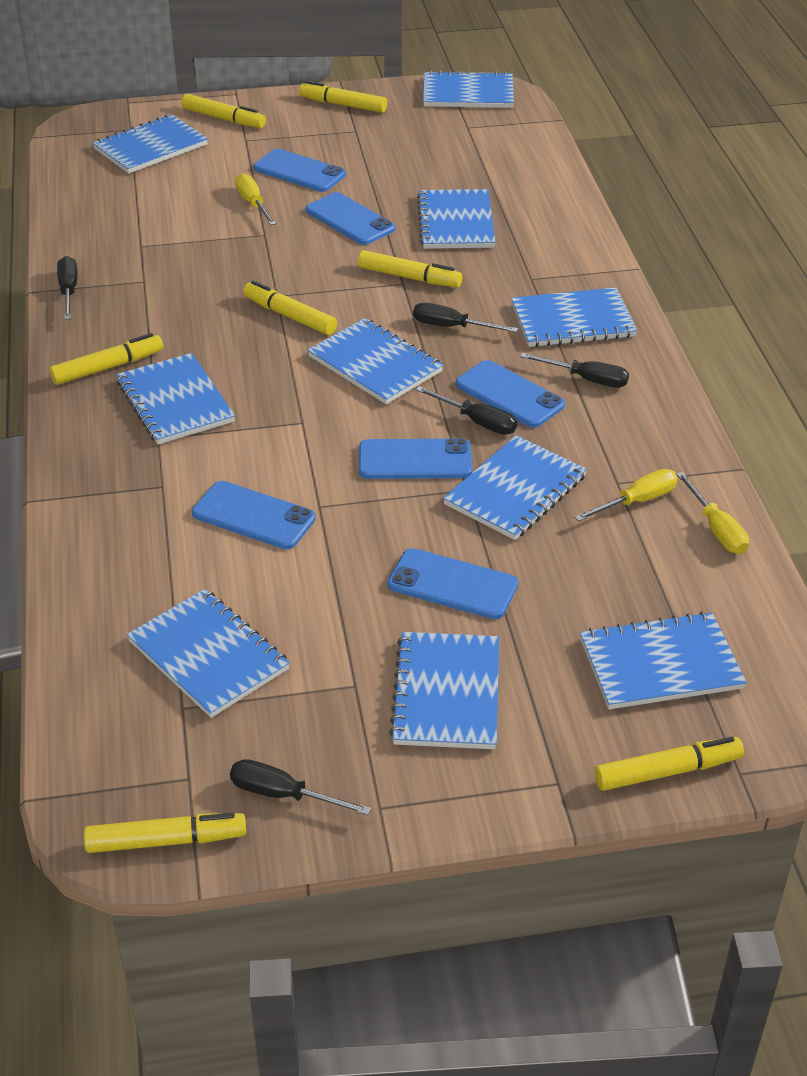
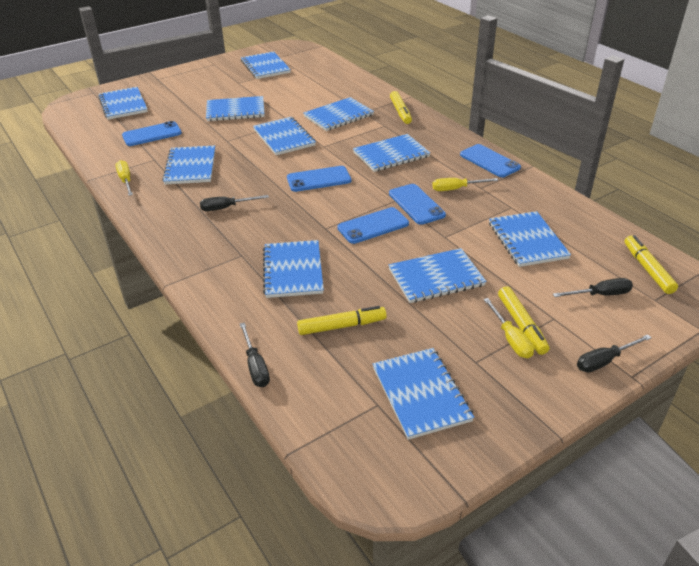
black screwdriver: 5 -> 4
blue notebook: 10 -> 11
blue phone: 6 -> 5
yellow marker: 7 -> 4

